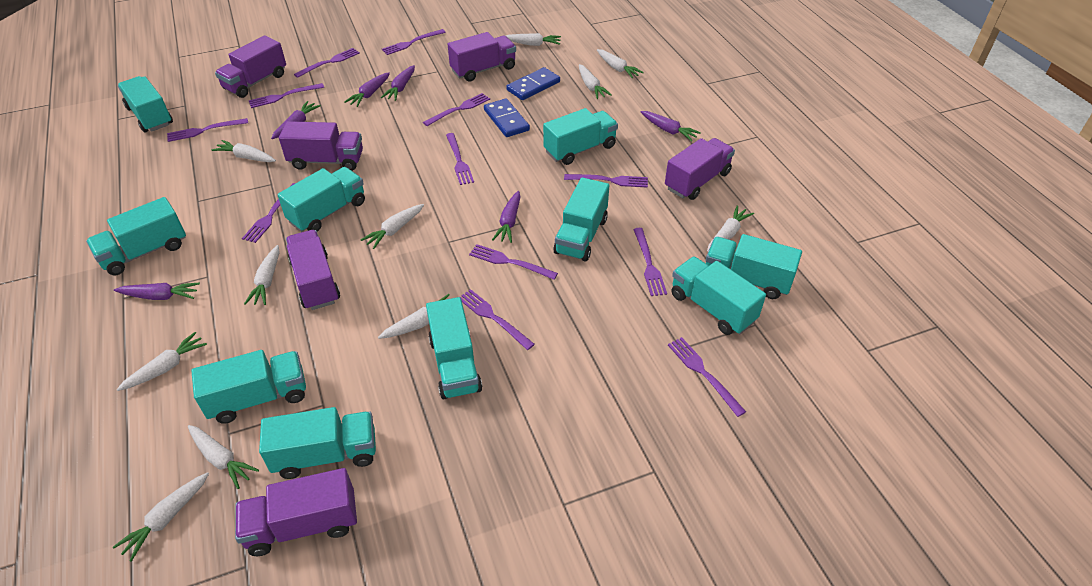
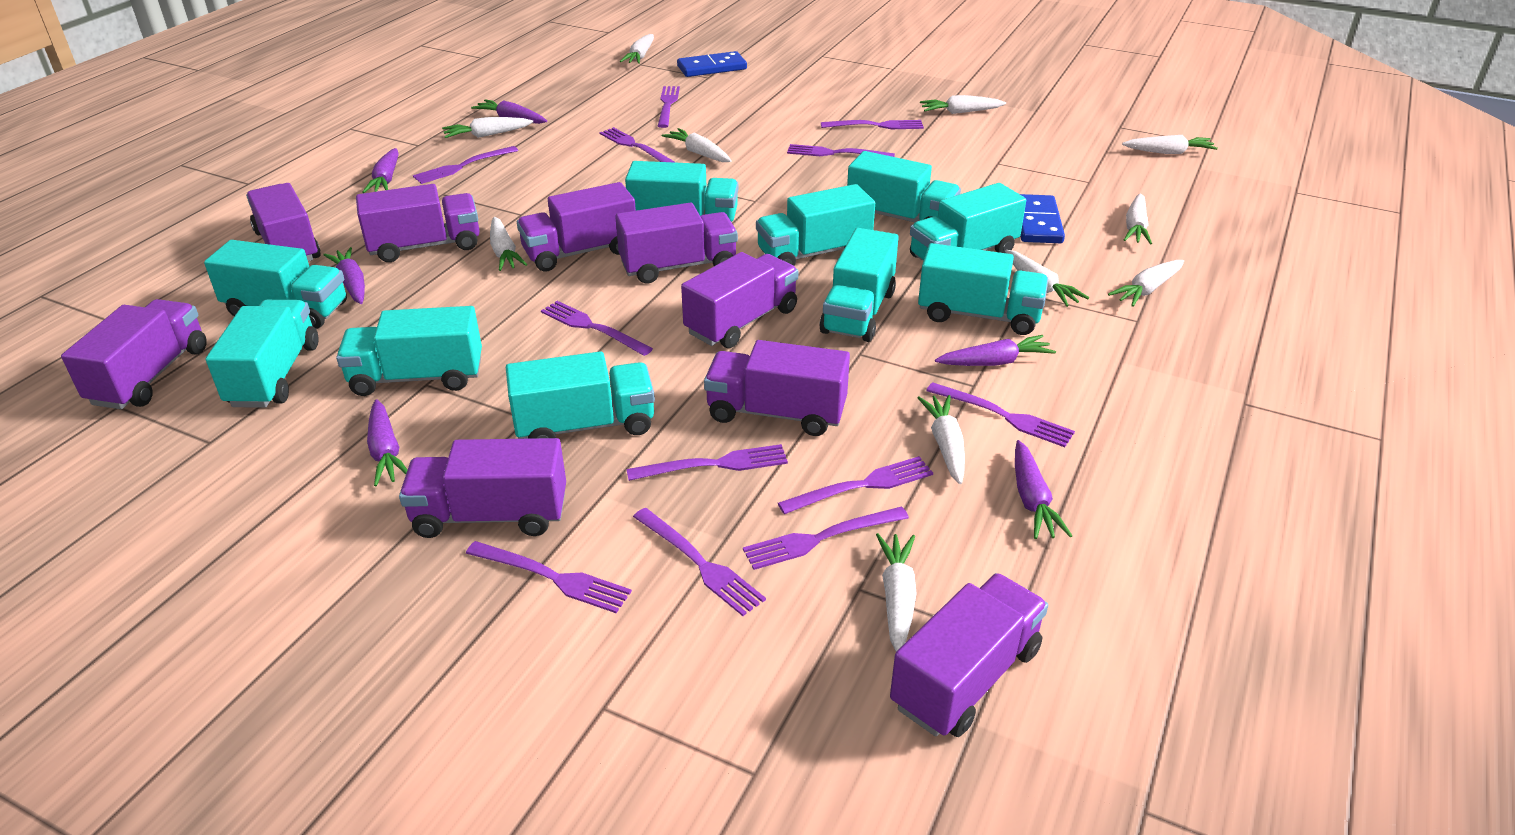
purple truck: 6 -> 9

